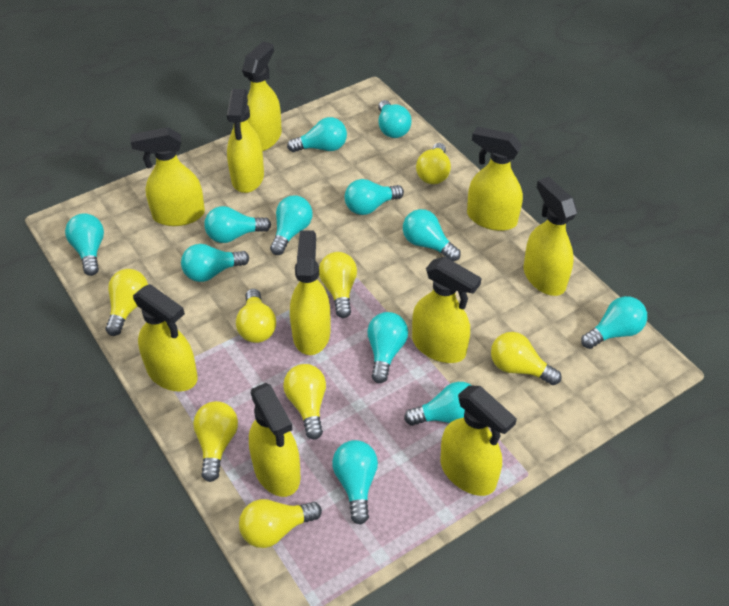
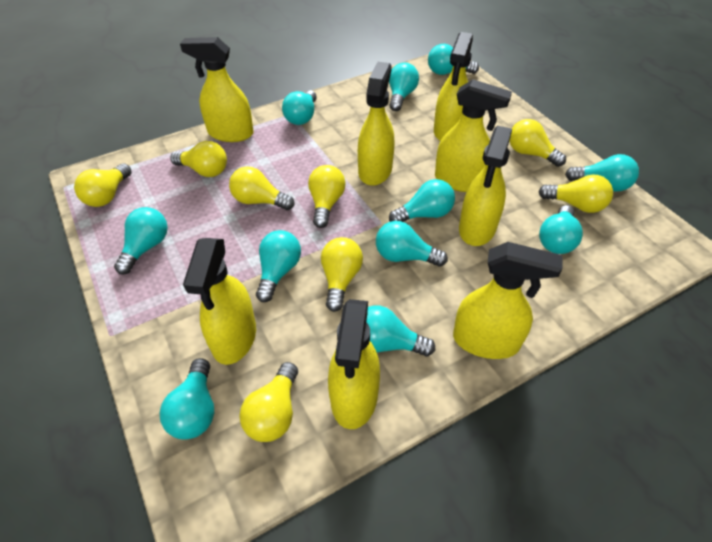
turquoise light bulb: 12 -> 11
yellow spray bottle: 10 -> 8

